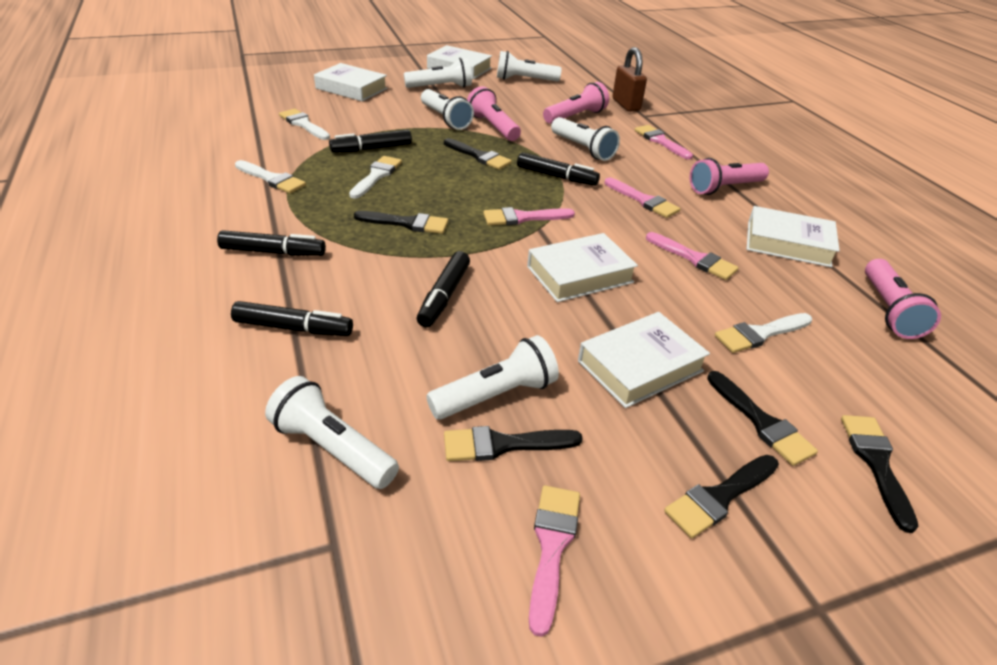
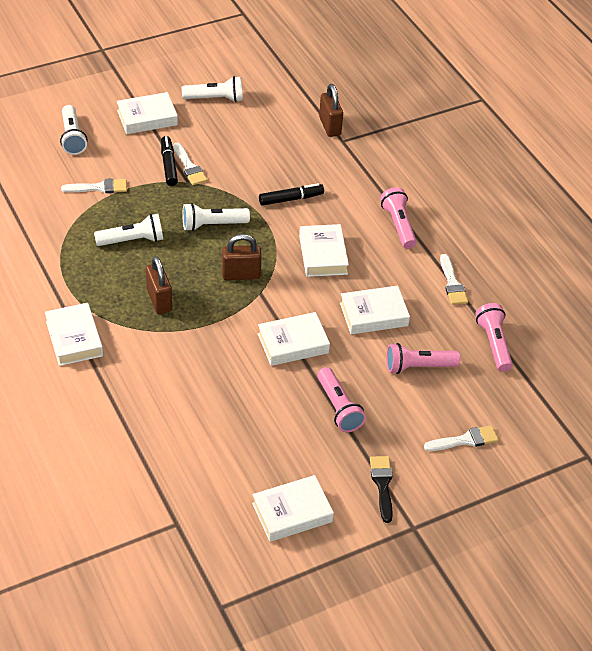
black brush: 6 -> 1
black marker: 5 -> 2
brown padlock: 1 -> 3
pink brush: 5 -> 0
white book: 5 -> 6
white flashlight: 6 -> 4

